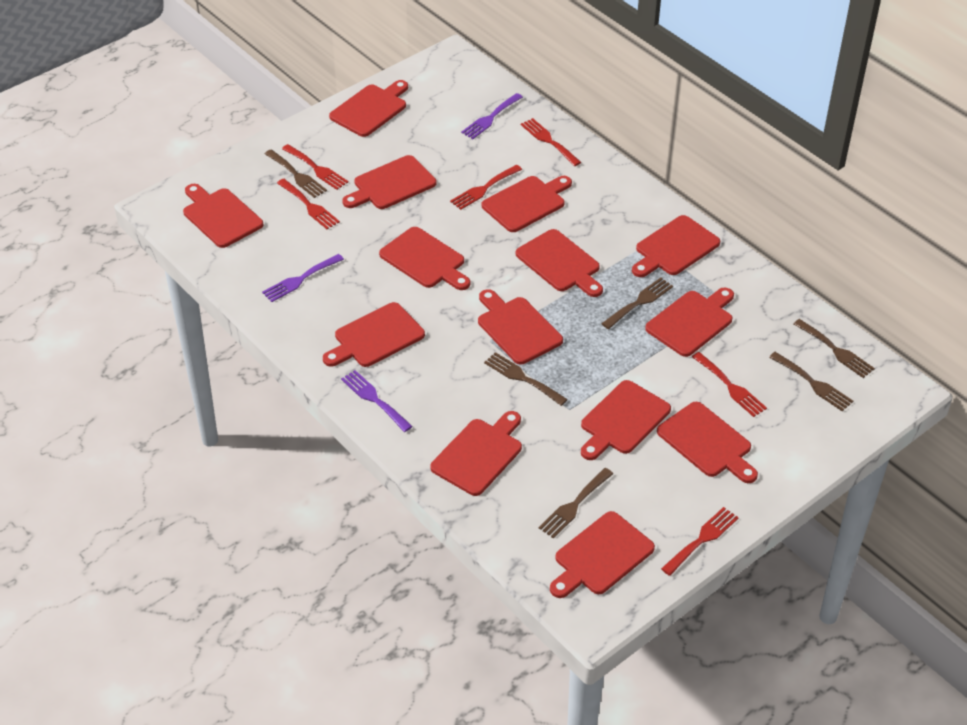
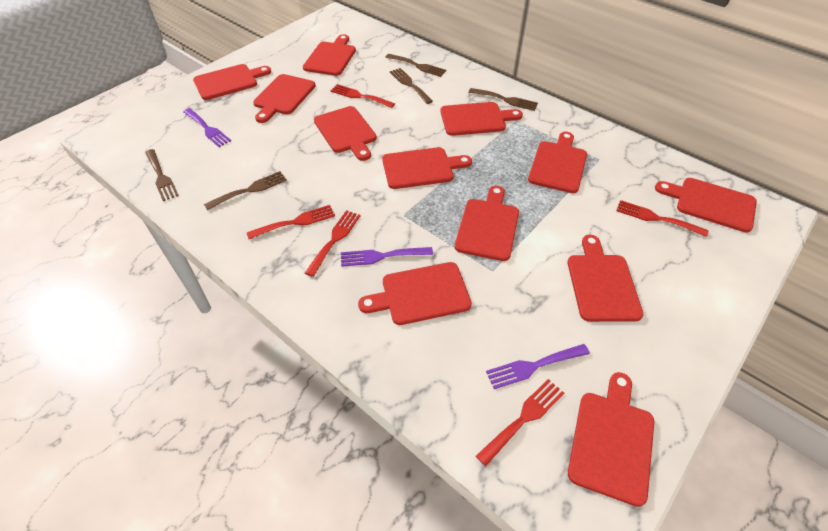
brown fork: 6 -> 5
red cutting board: 14 -> 12
red fork: 6 -> 5

